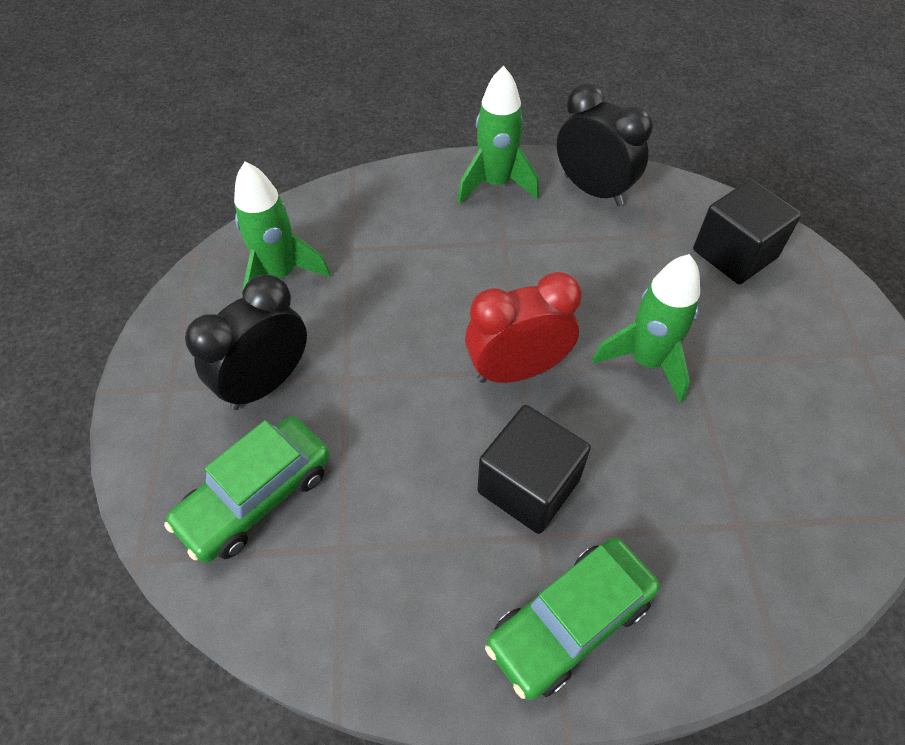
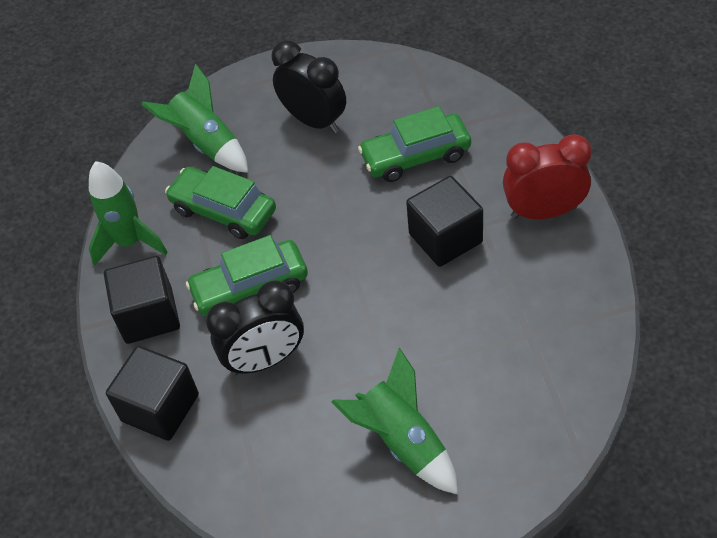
black cube: 2 -> 3
green car: 2 -> 3

